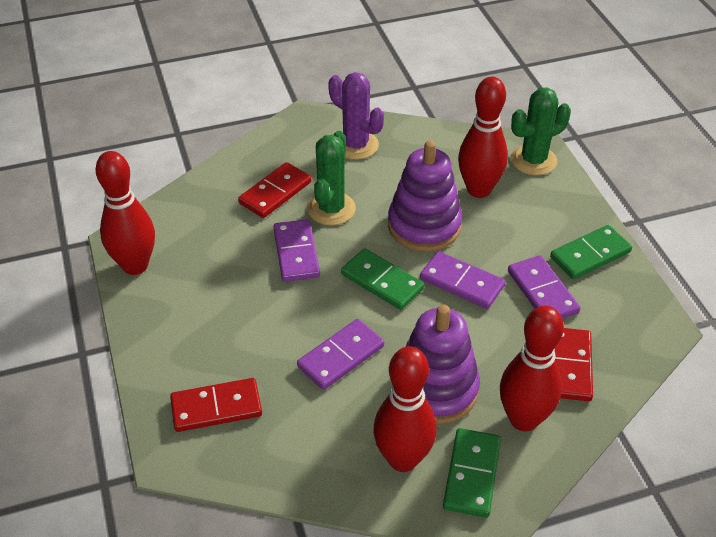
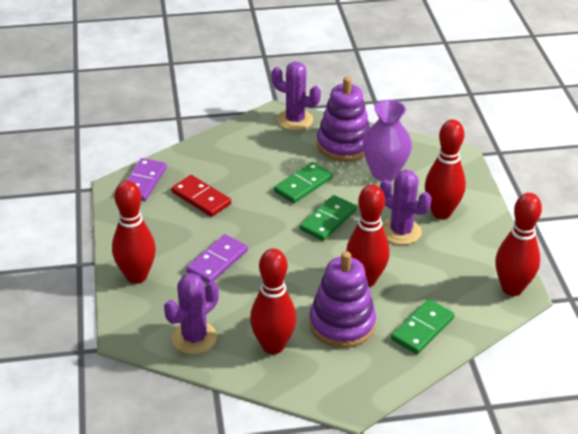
green cactus: 2 -> 0
purple cactus: 1 -> 3
purple domino: 4 -> 2
purple vase: 0 -> 1
red bowling pin: 4 -> 5
red domino: 3 -> 1

